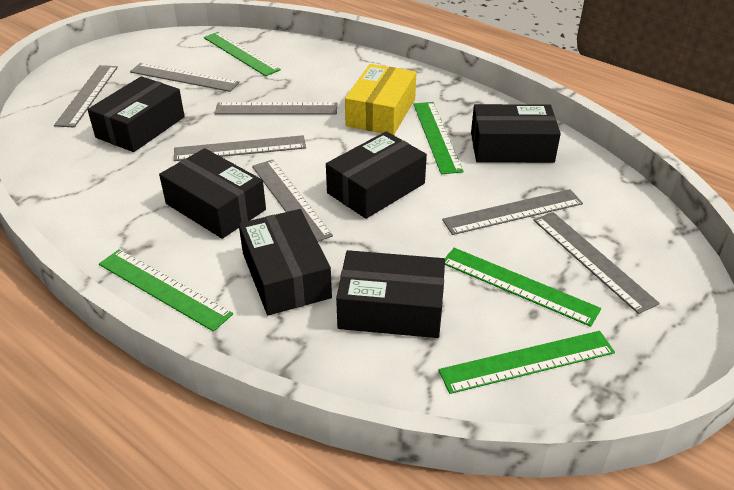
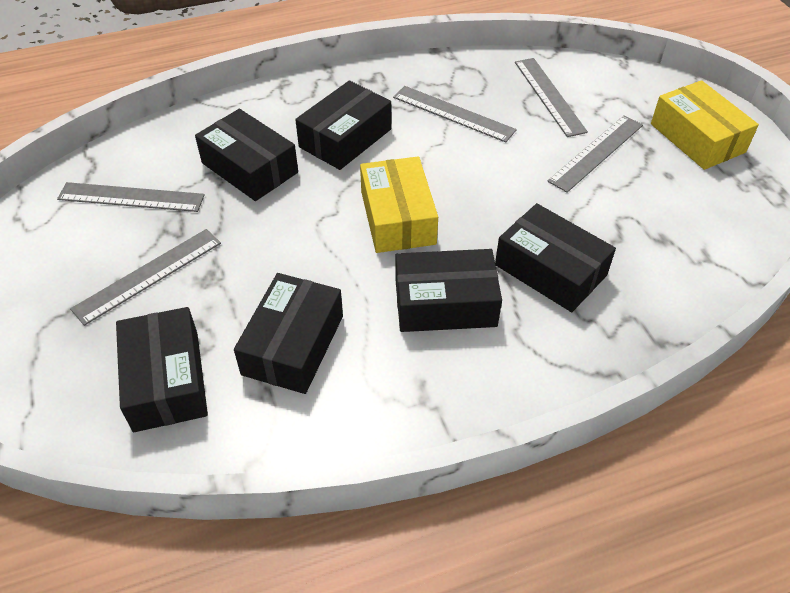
green ruler: 5 -> 0
grey ruler: 7 -> 5
yellow box: 1 -> 2

